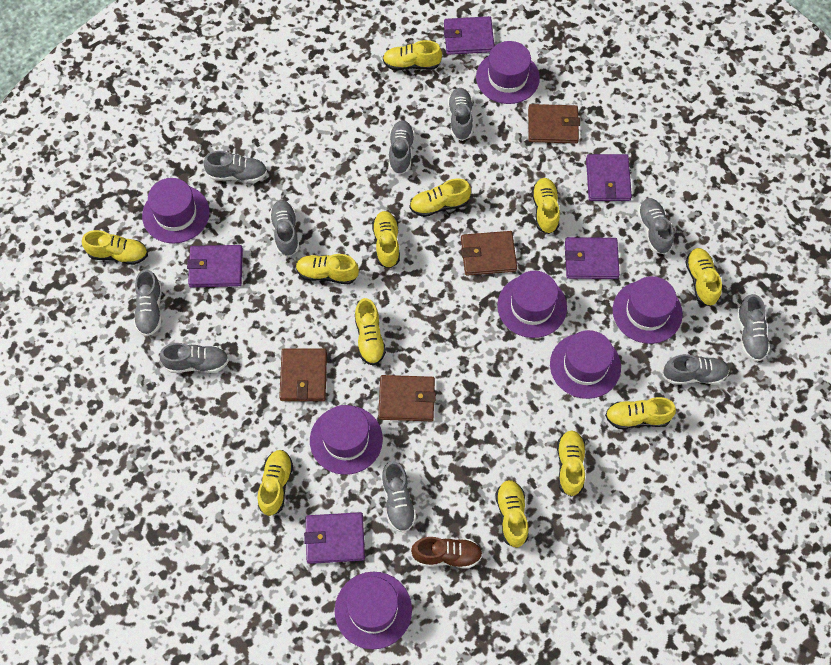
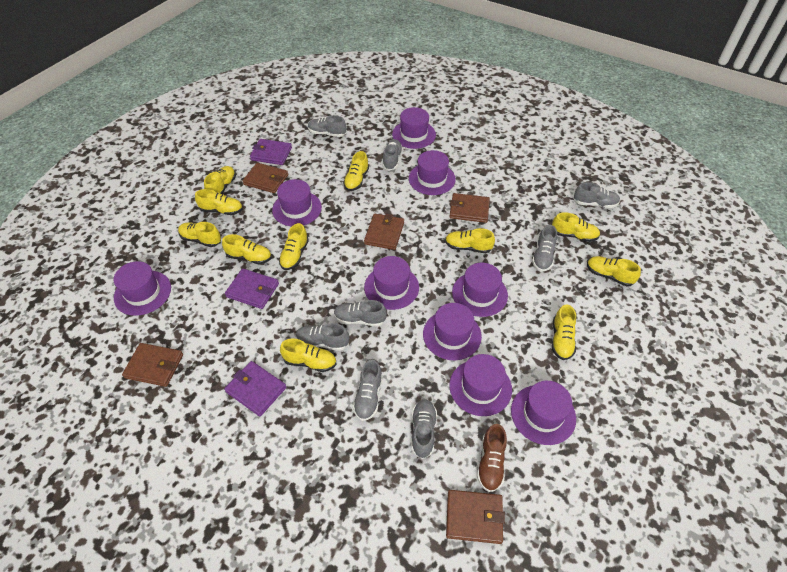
brown wallet: 4 -> 5
grey shoe: 10 -> 8
purple hat: 7 -> 9
purple wallet: 5 -> 3
yellow shoe: 12 -> 11

